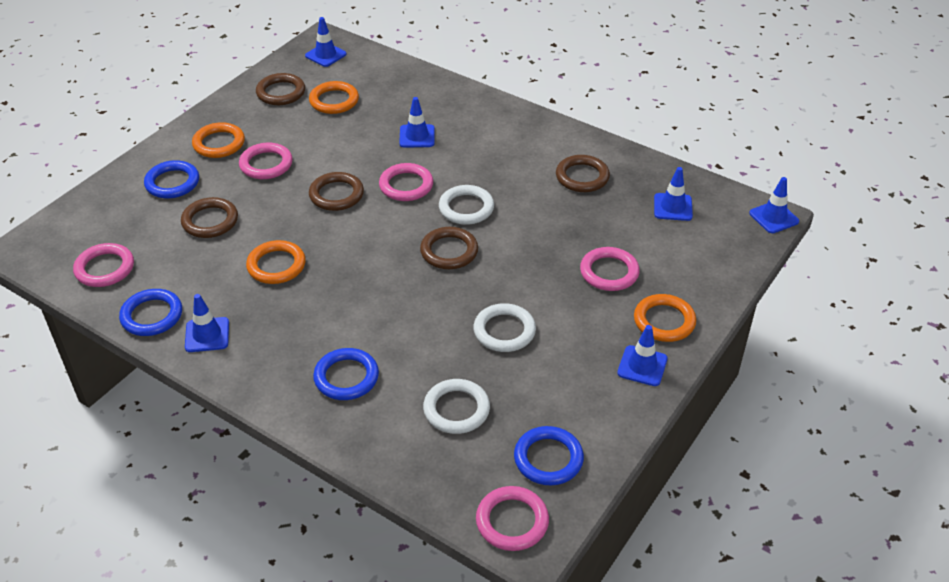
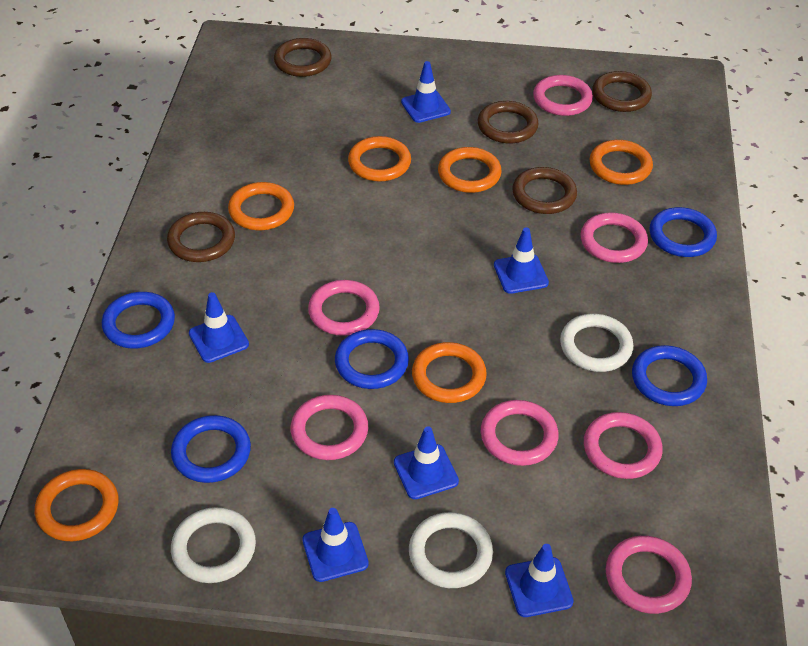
blue ring: 4 -> 5
orange ring: 4 -> 6
pink ring: 5 -> 7

